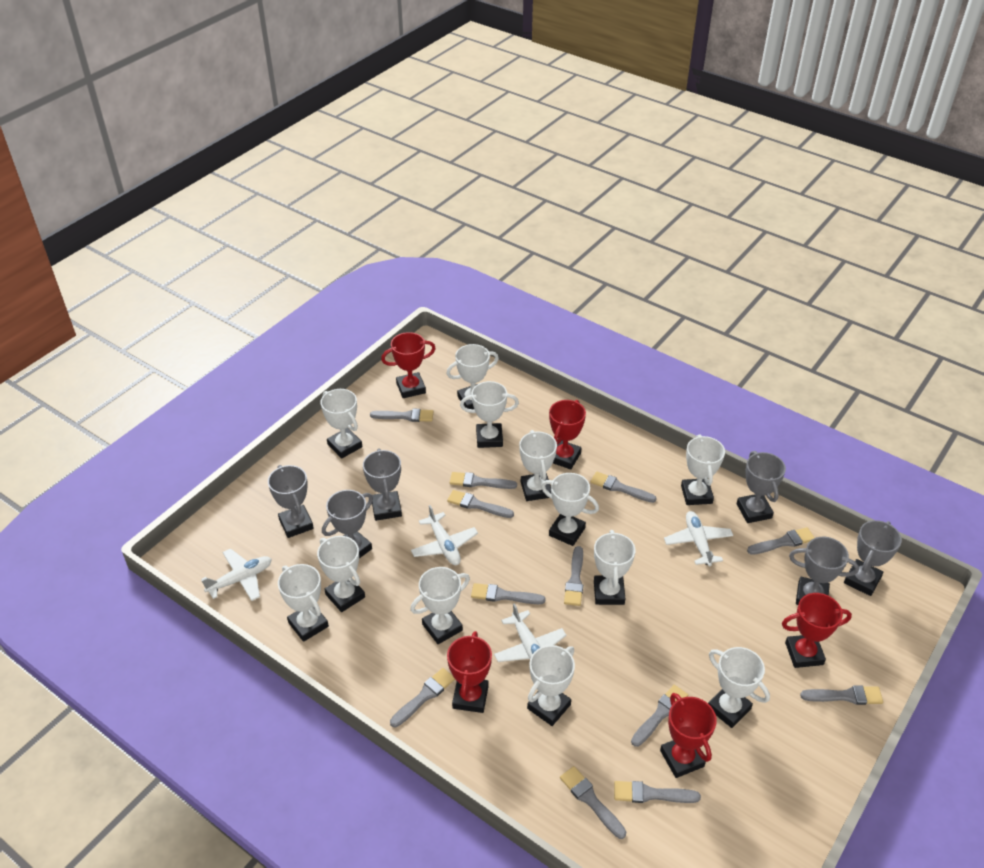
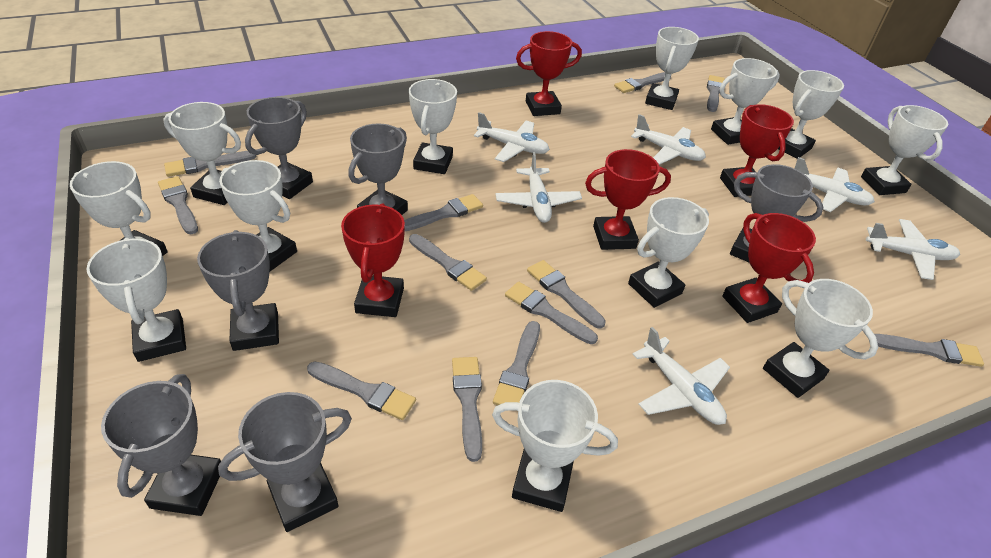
white plane: 4 -> 6

